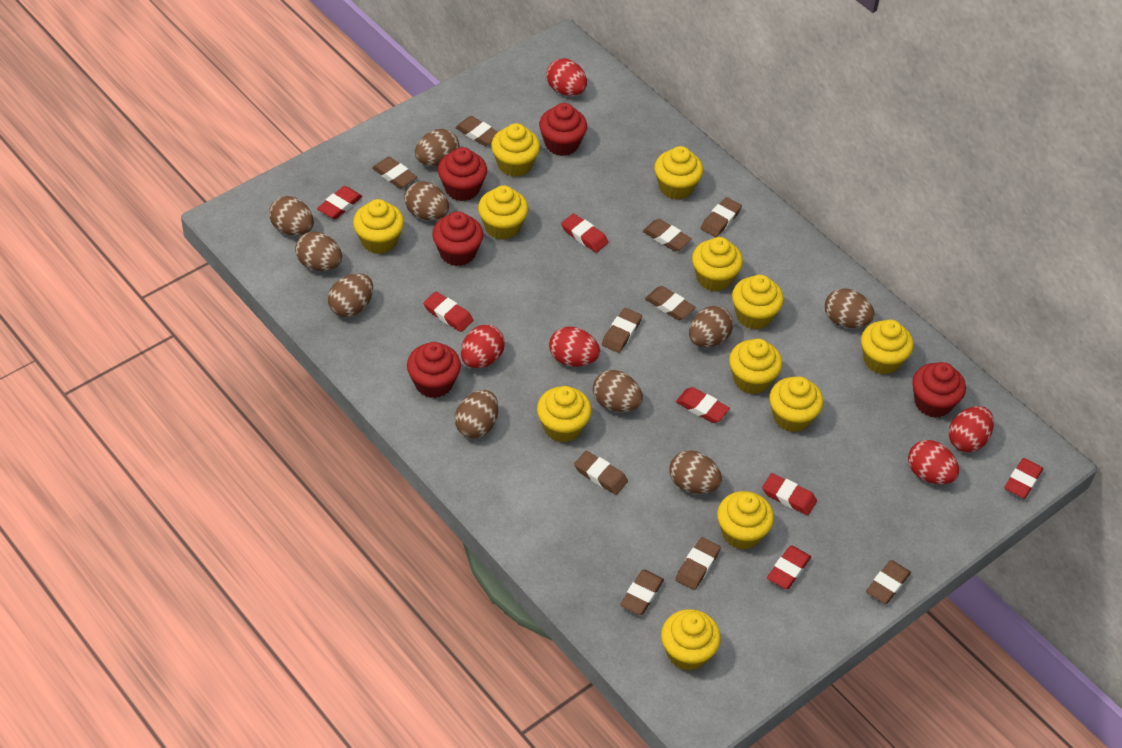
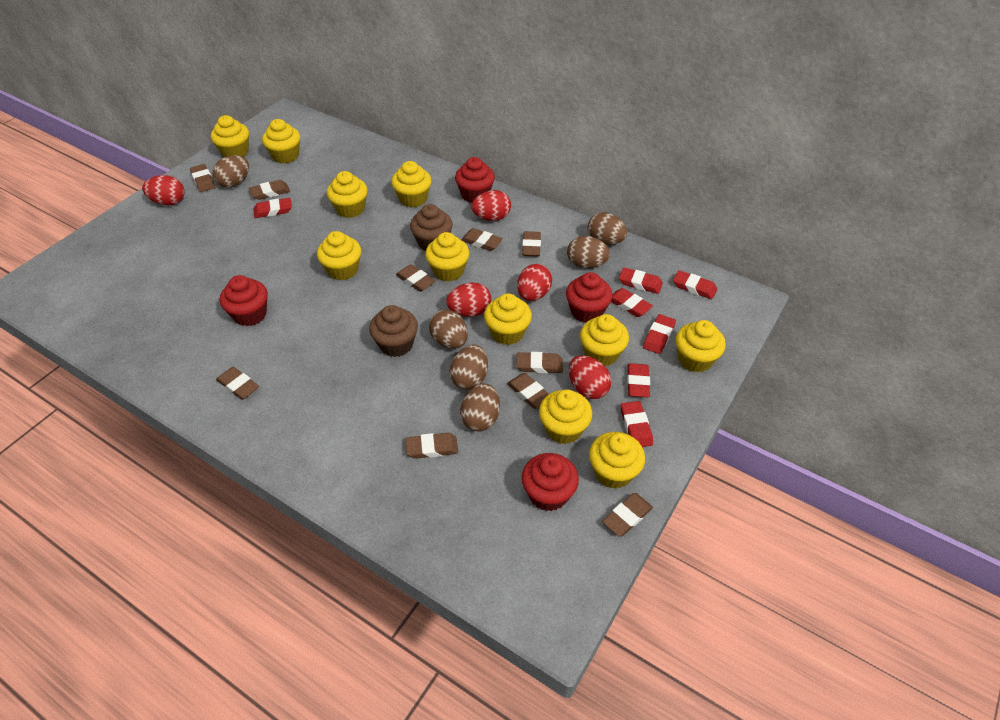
brown cupcake: 0 -> 2
brown egg: 10 -> 6
red cupcake: 5 -> 4
yellow cupcake: 12 -> 11

